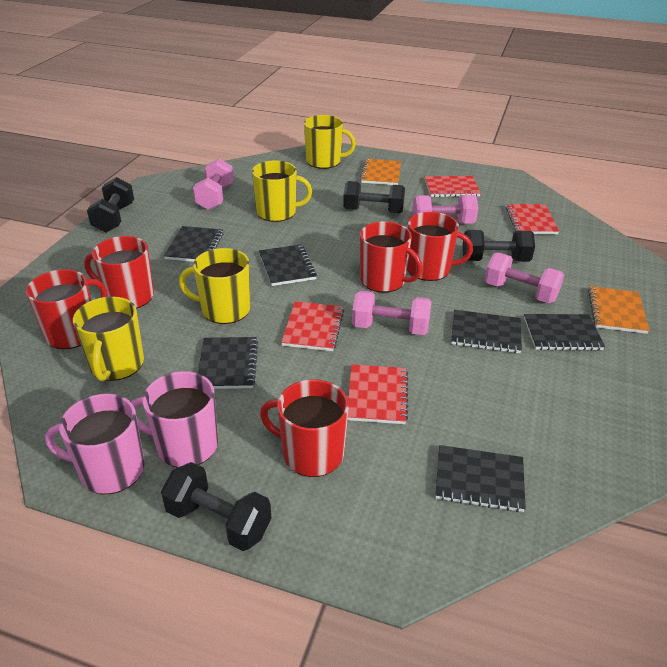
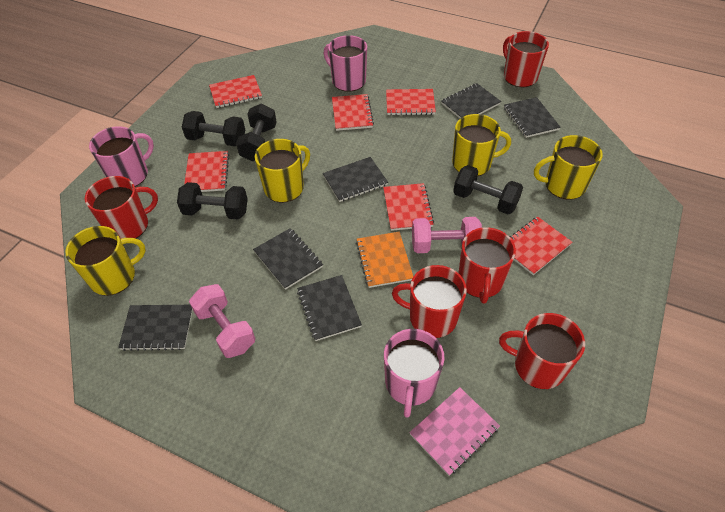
orange notebook: 2 -> 1
pink dumbbell: 4 -> 2
pink mug: 2 -> 3
pink notebook: 0 -> 1
red notebook: 4 -> 6

